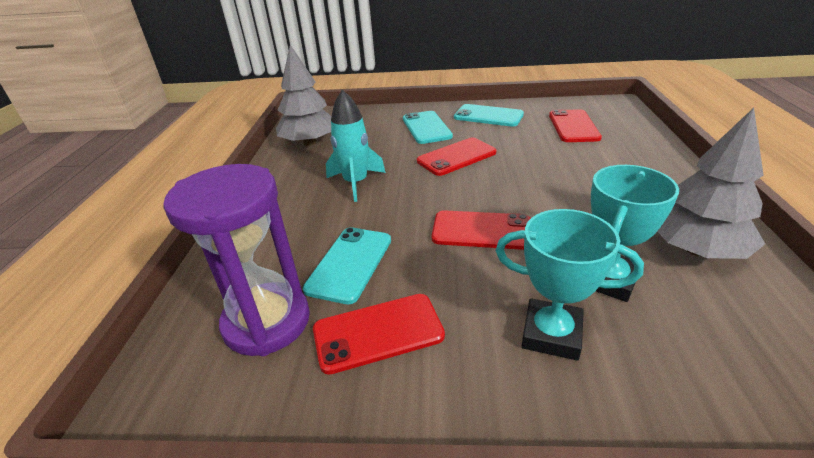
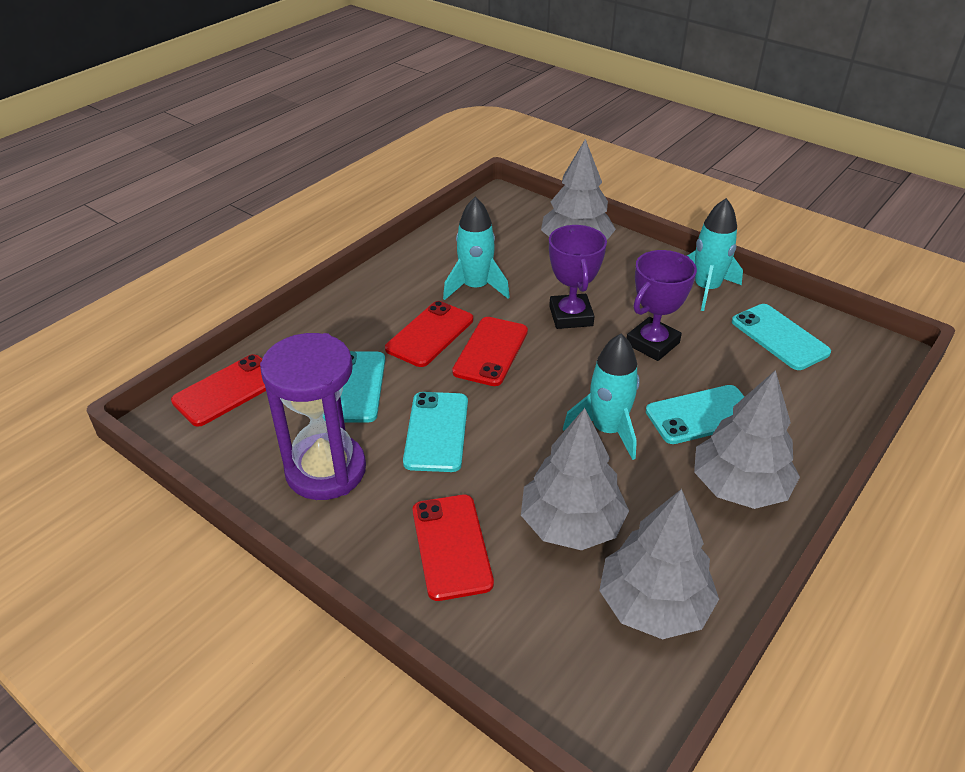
grey tree: 2 -> 4
purple trophy: 0 -> 2
turquoise phone: 3 -> 4
turquoise rocket: 1 -> 3
turquoise trophy: 2 -> 0

